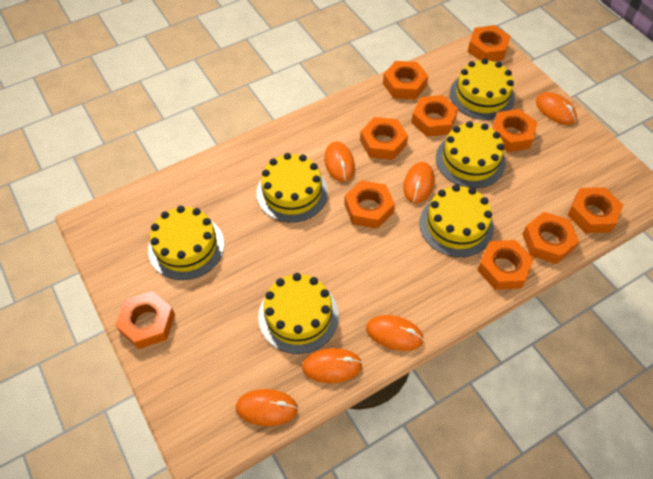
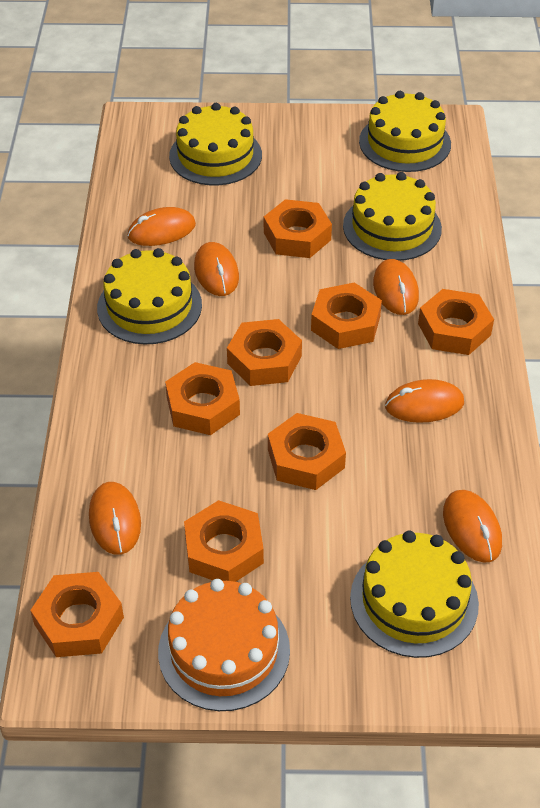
orange cake: 0 -> 1
orange nut: 10 -> 8
yellow cake: 6 -> 5

